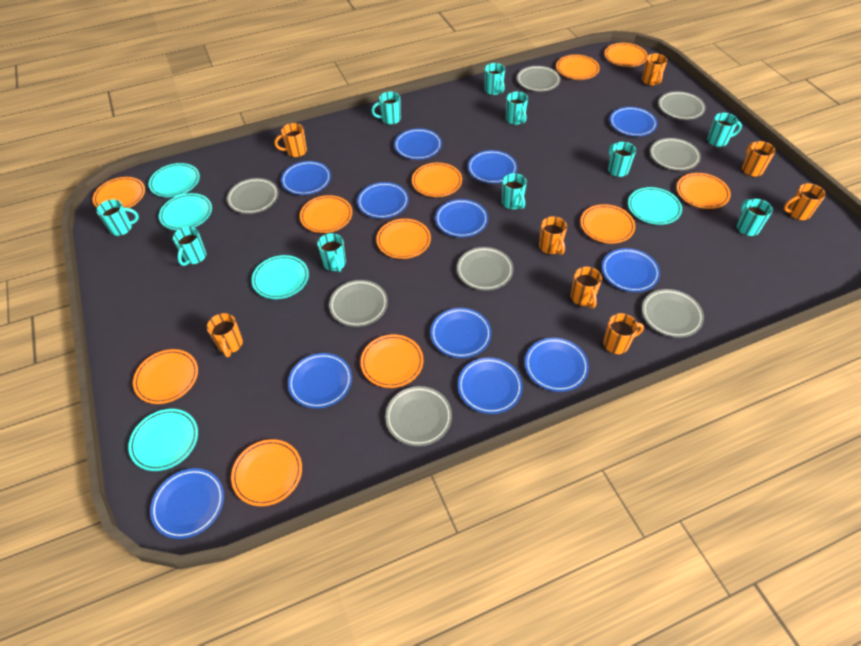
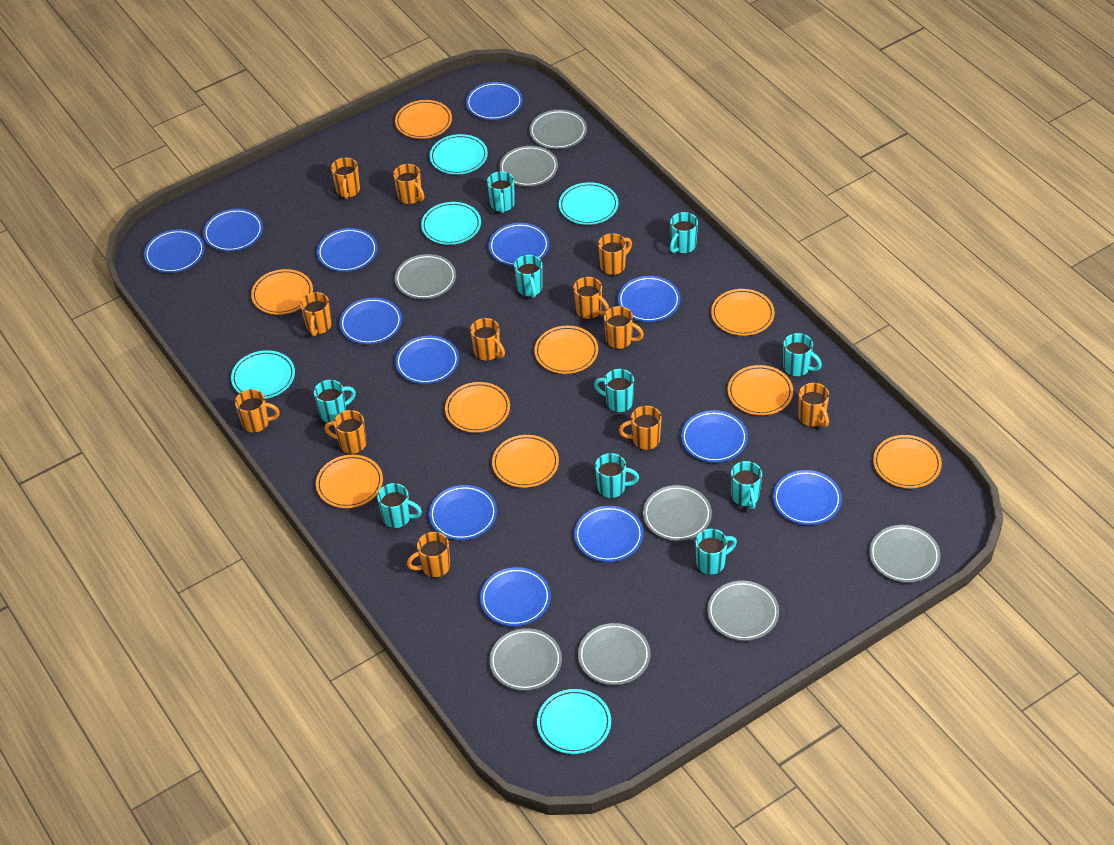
blue plate: 12 -> 13
orange mug: 8 -> 12
orange plate: 11 -> 9

